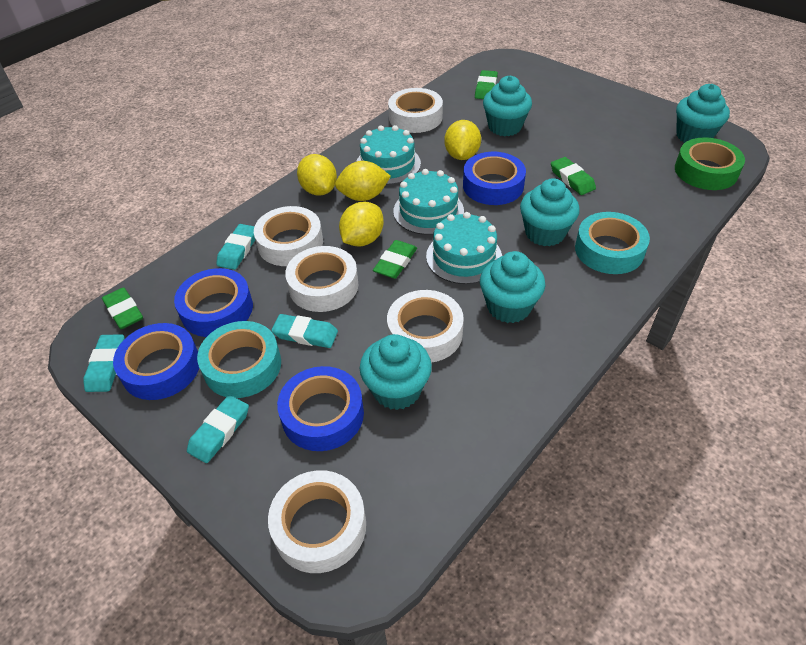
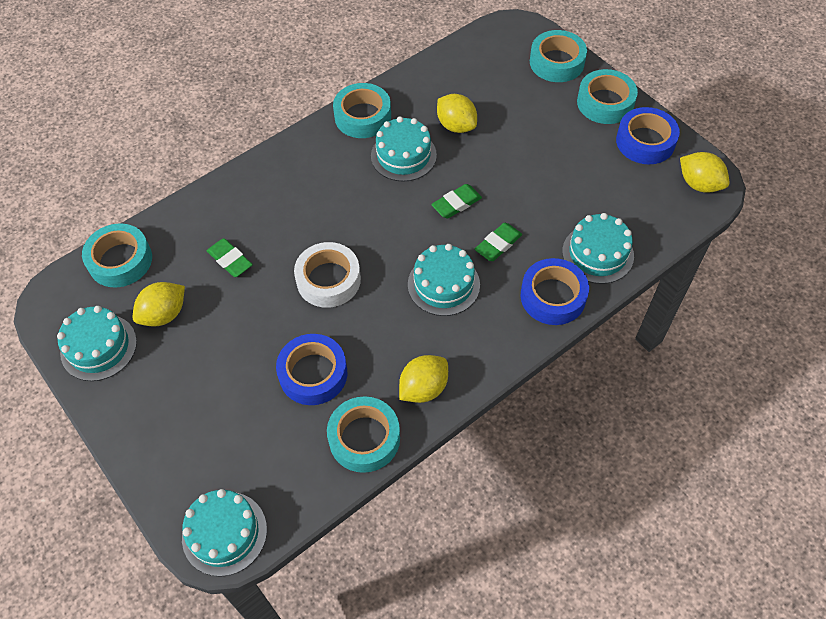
blue tape: 4 -> 3
green eraser: 4 -> 3
green tape: 1 -> 0
turquoise cake: 3 -> 5
turquoise cupcake: 5 -> 0
turquoise eraser: 4 -> 0
turquoise tape: 2 -> 5
white tape: 5 -> 1

